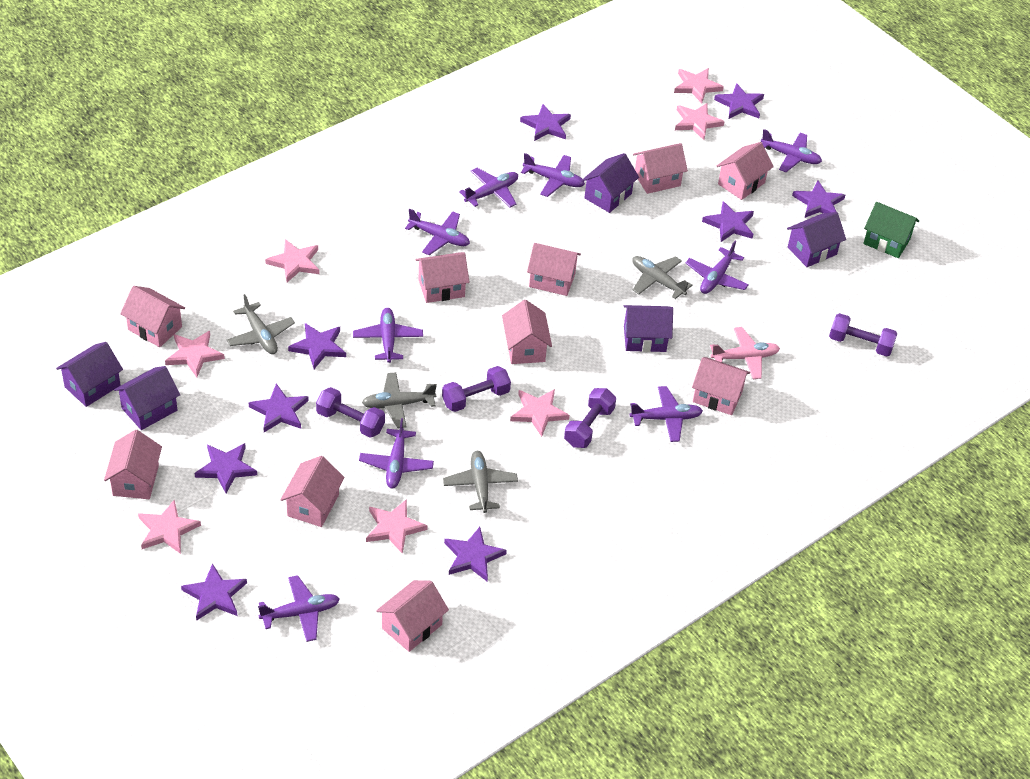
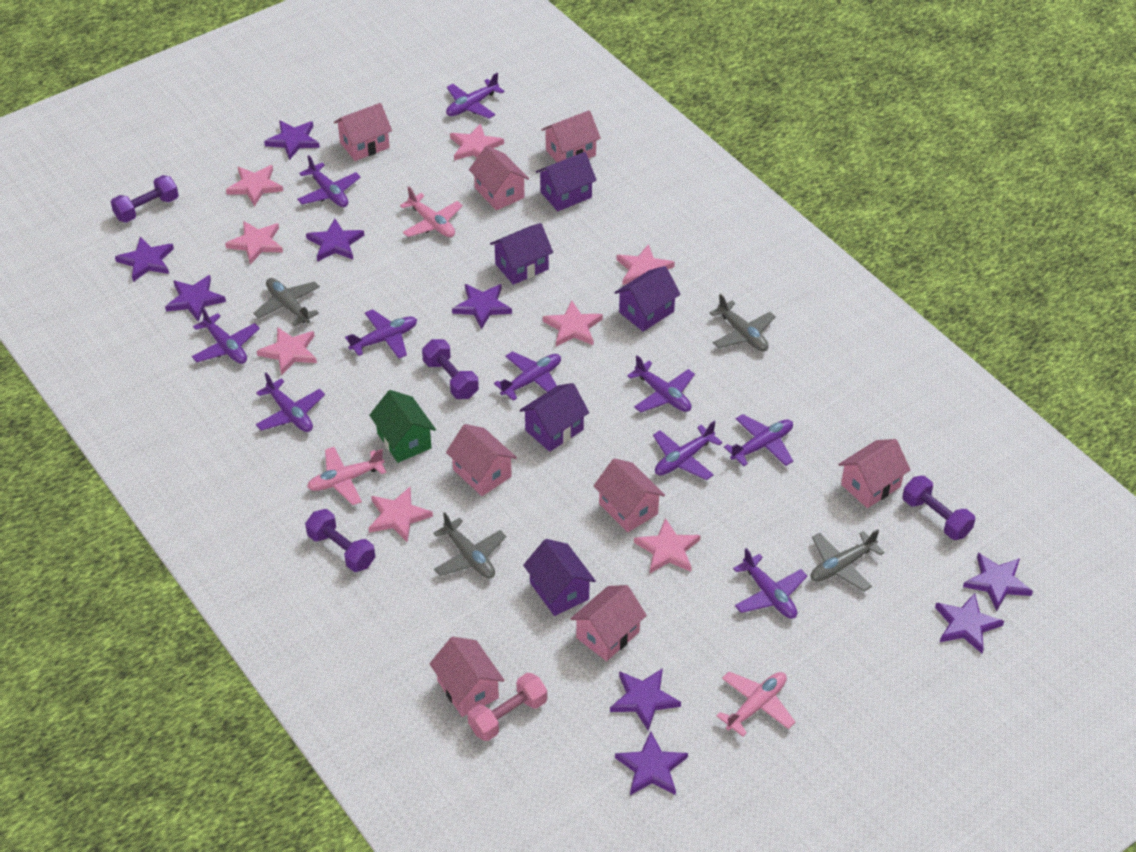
pink dumbbell: 0 -> 1
pink house: 10 -> 8
pink plane: 1 -> 3
pink star: 7 -> 8
purple plane: 9 -> 10

